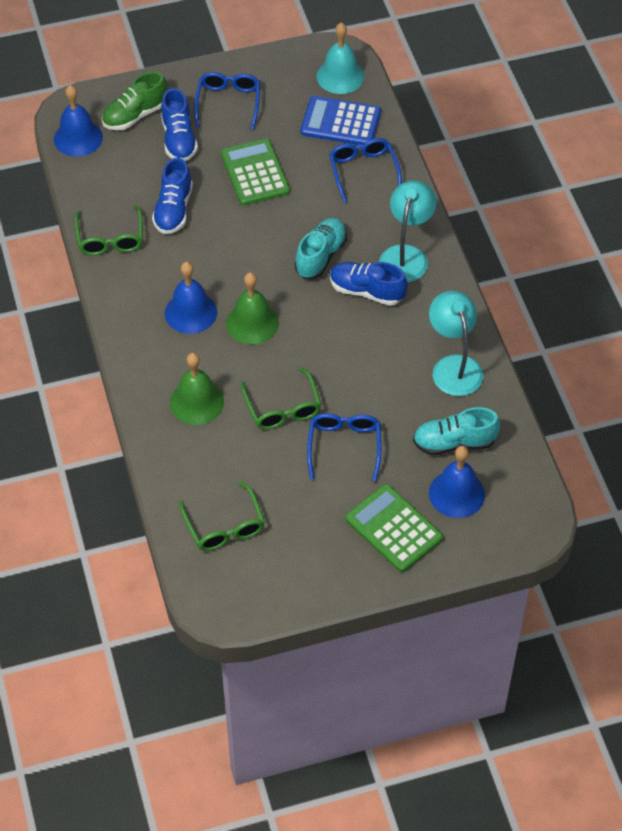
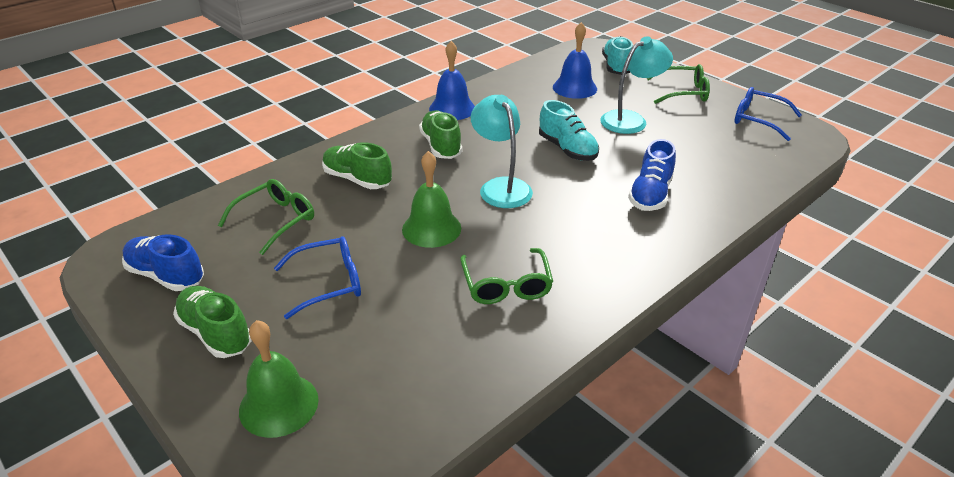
blue bell: 3 -> 2
blue calculator: 1 -> 0
blue glasses: 3 -> 2
blue shoe: 3 -> 2
green calculator: 2 -> 0
green shoe: 1 -> 3
turquoise bell: 1 -> 0

